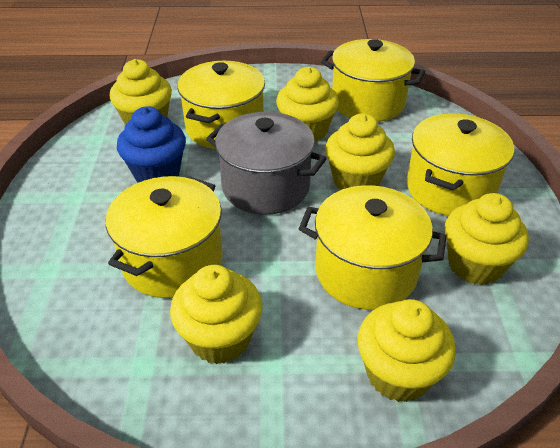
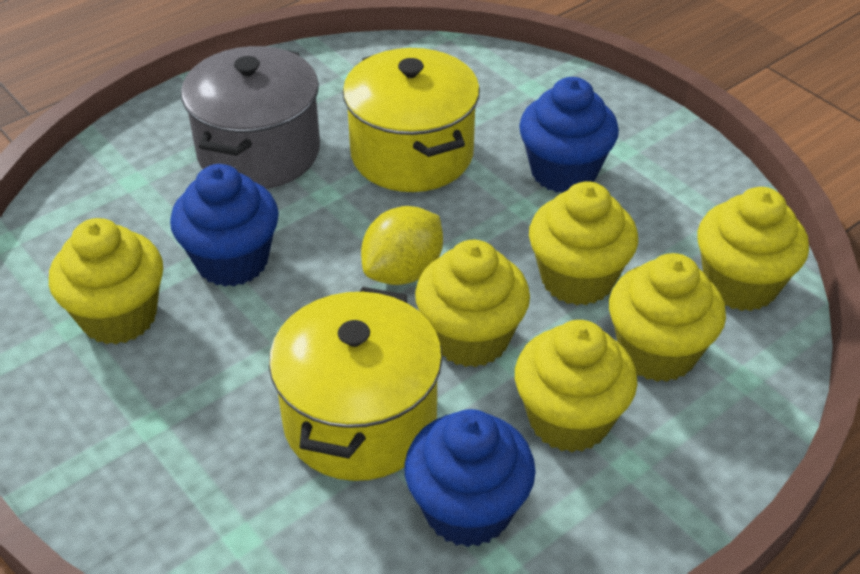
blue cupcake: 1 -> 3
yellow lemon: 0 -> 1
yellow pot: 5 -> 2

